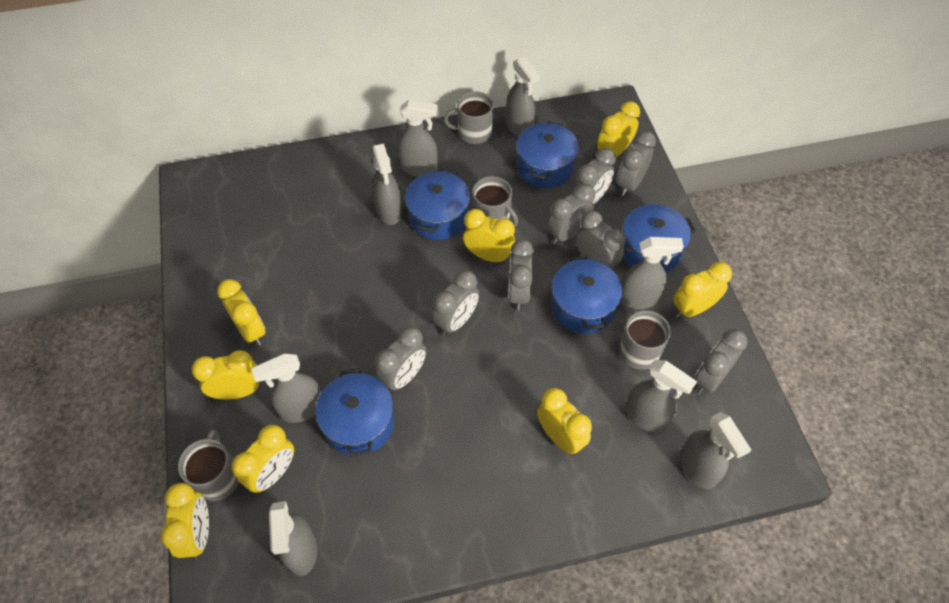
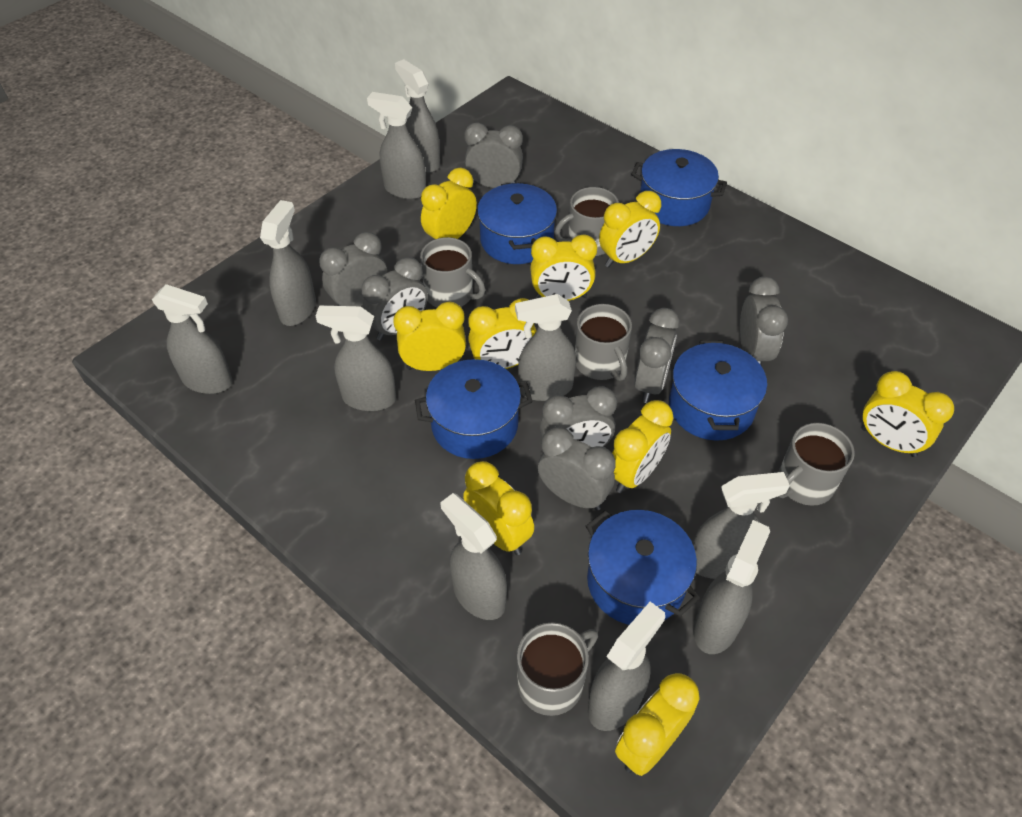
grey clock: 8 -> 7
grey mug: 4 -> 5
grey spray bottle: 8 -> 10
yellow clock: 8 -> 9

